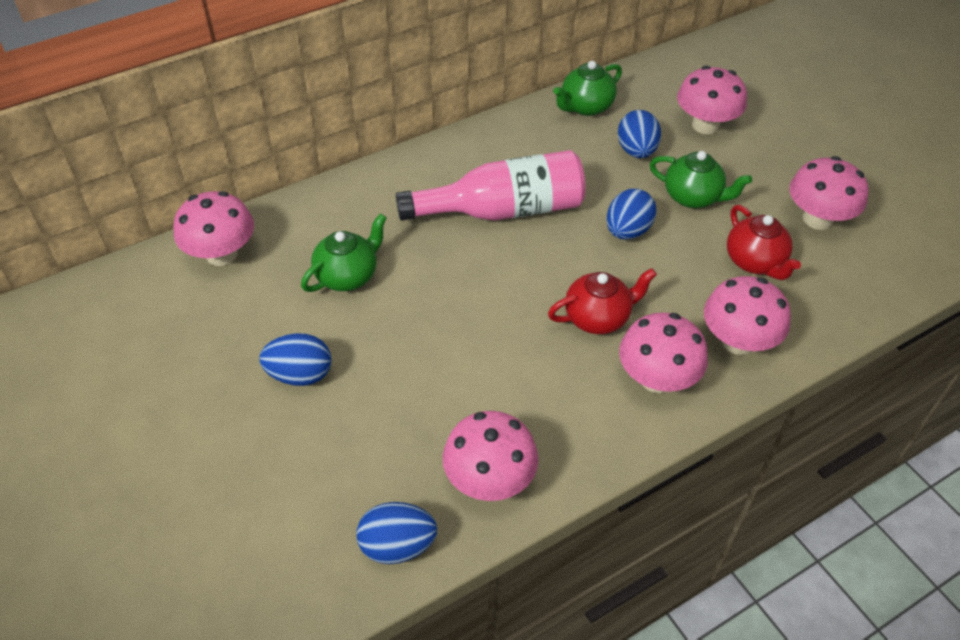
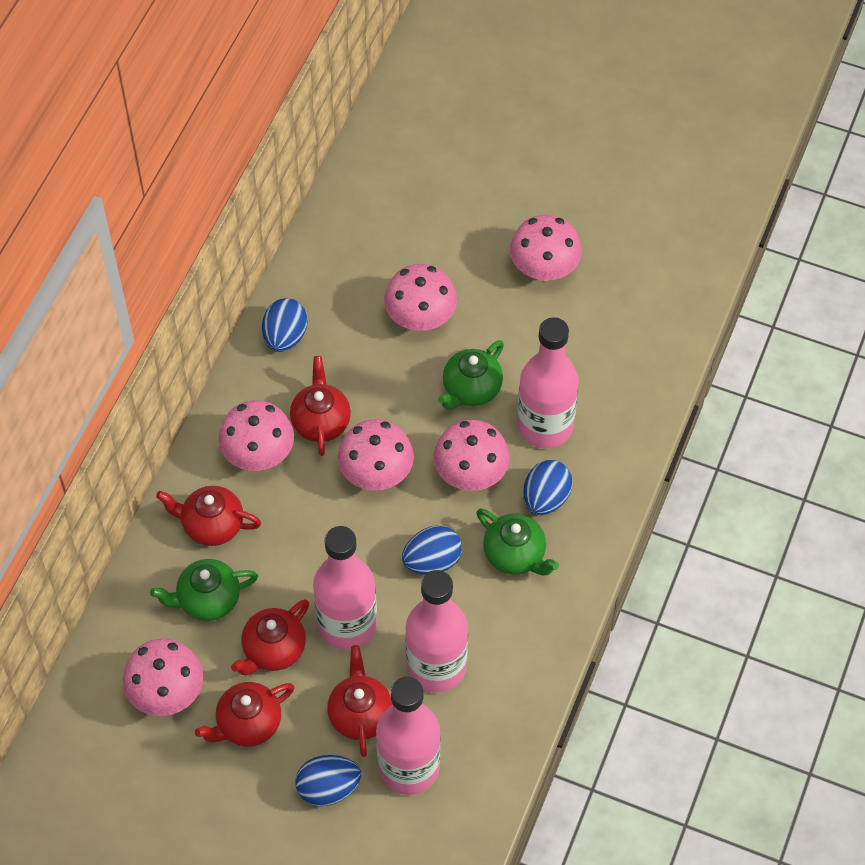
pink bottle: 1 -> 4
red teapot: 2 -> 5

